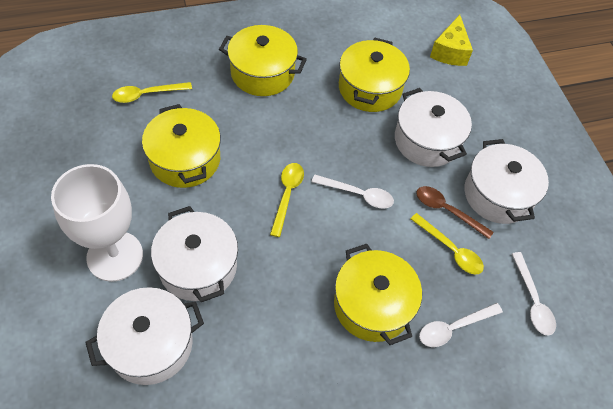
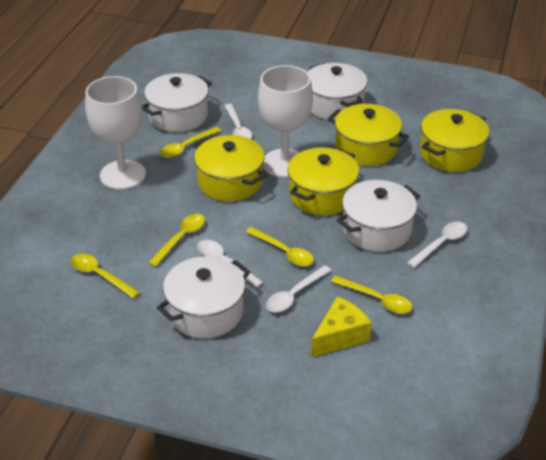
brown spoon: 1 -> 0
white goblet: 1 -> 2
white spoon: 3 -> 4
yellow spoon: 3 -> 5

